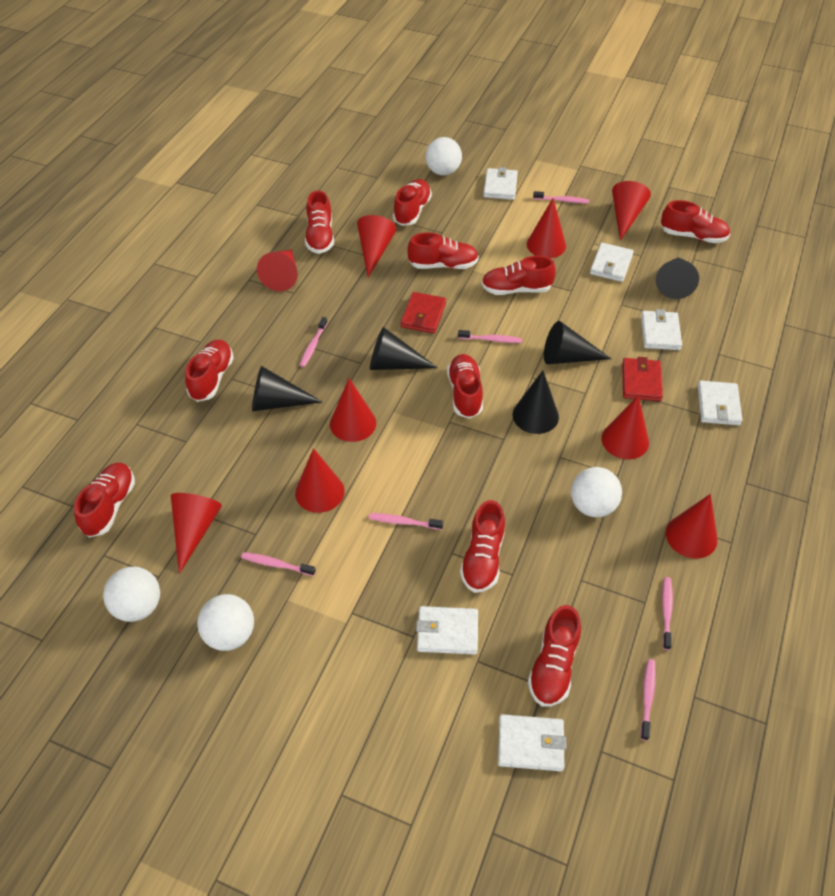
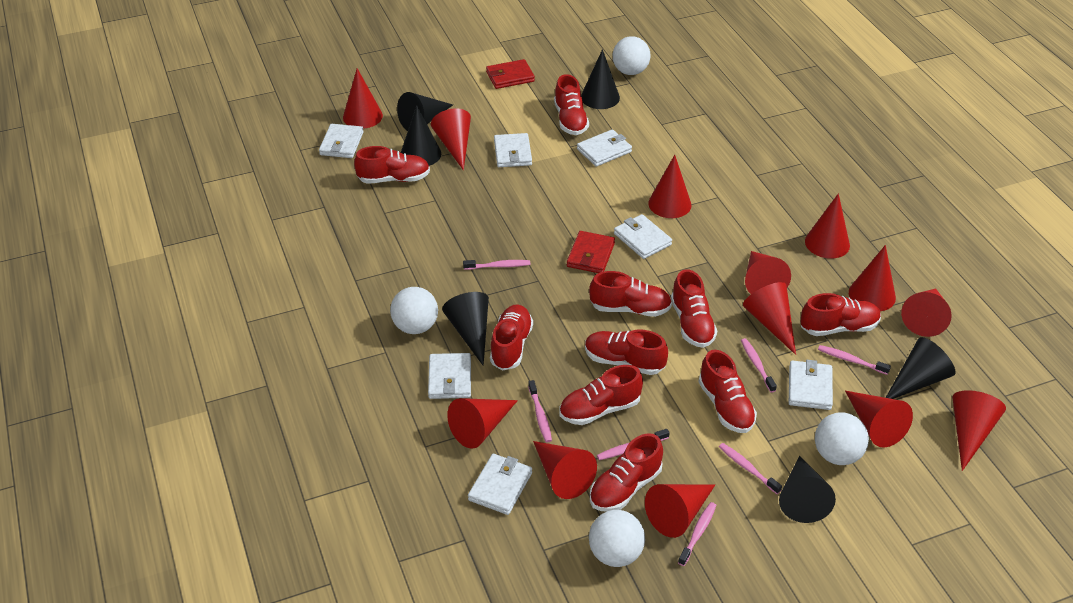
black cone: 5 -> 6
red cone: 9 -> 13
white wallet: 6 -> 7

